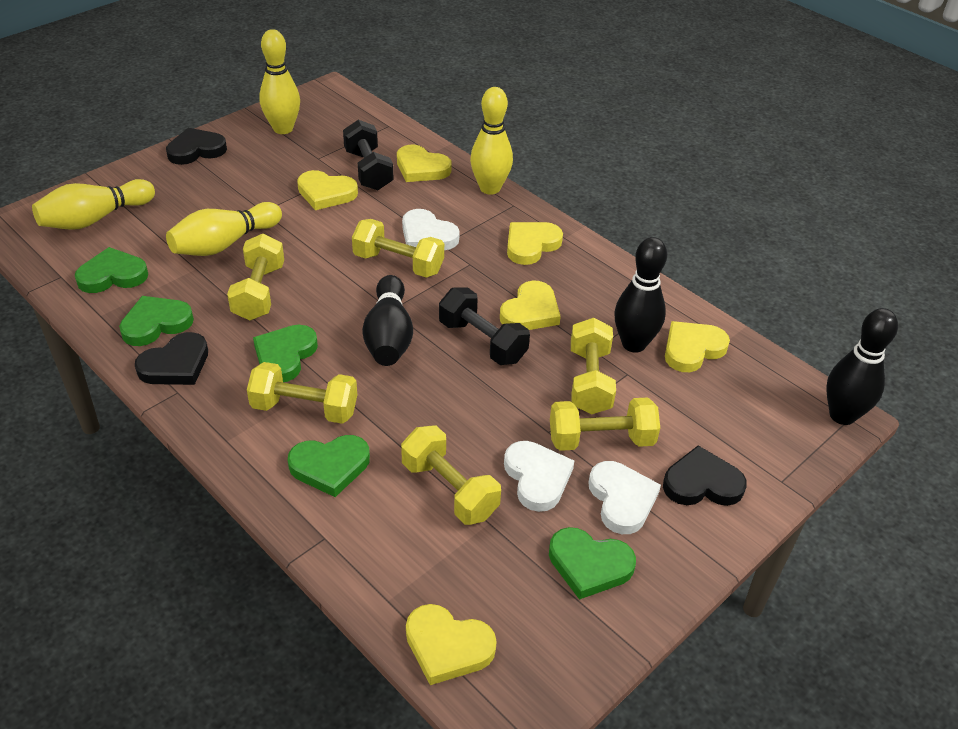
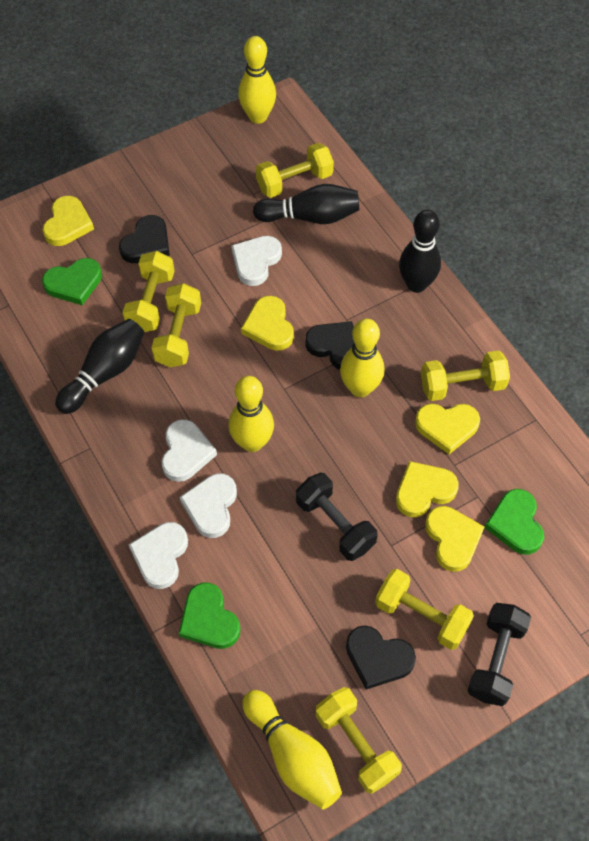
green heart: 5 -> 3
white heart: 3 -> 4
yellow heart: 6 -> 5

